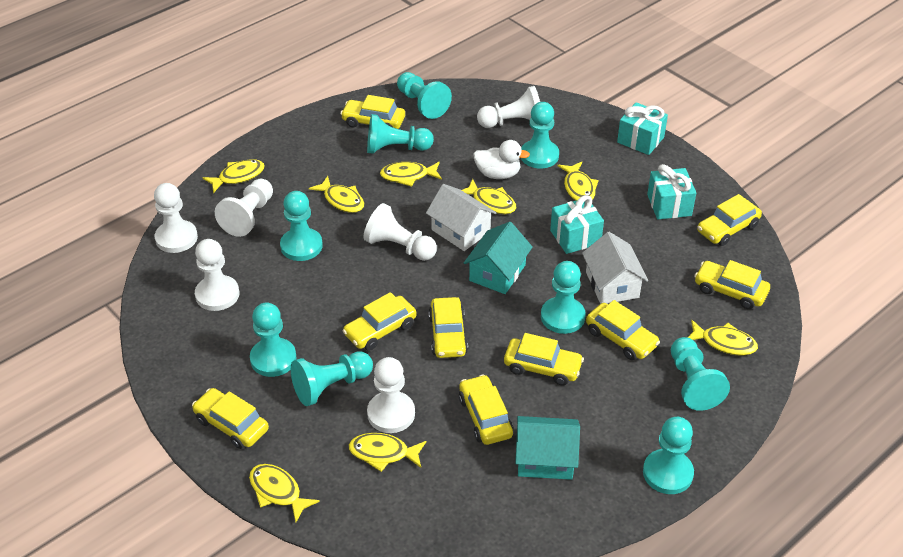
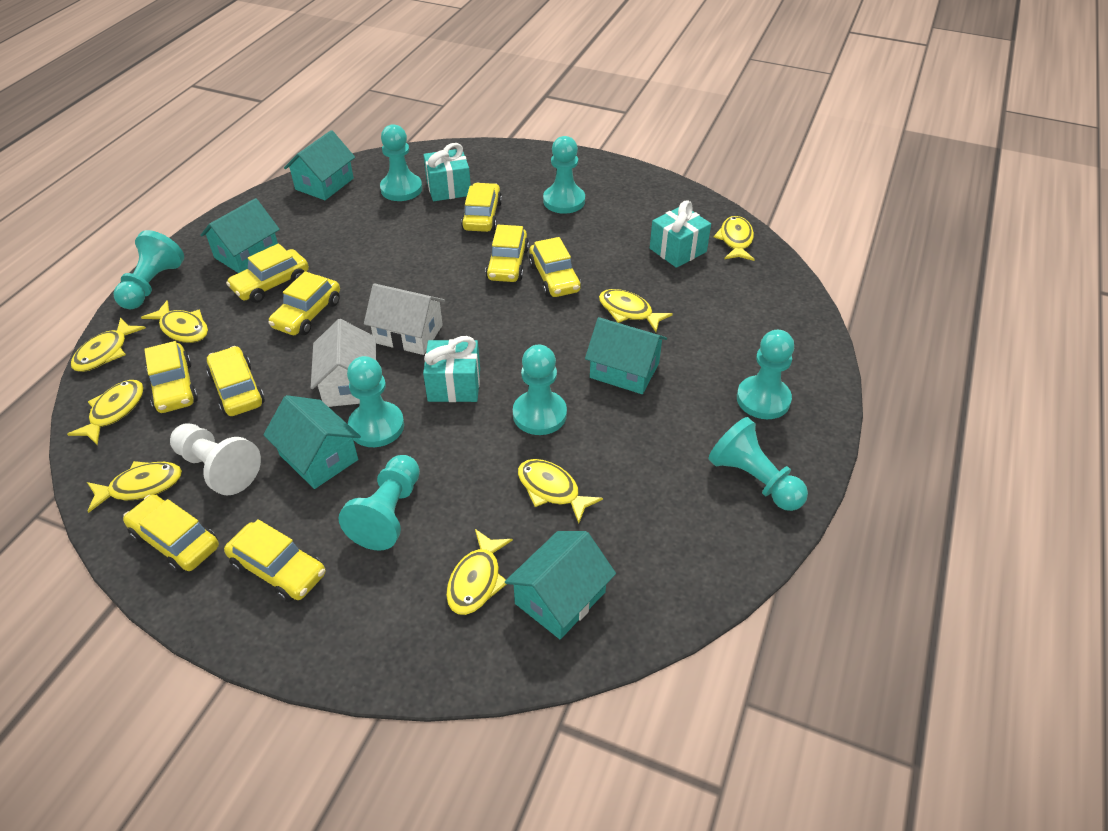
turquoise house: 2 -> 5
turquoise pawn: 9 -> 8
white duck: 1 -> 0
white pawn: 6 -> 1

